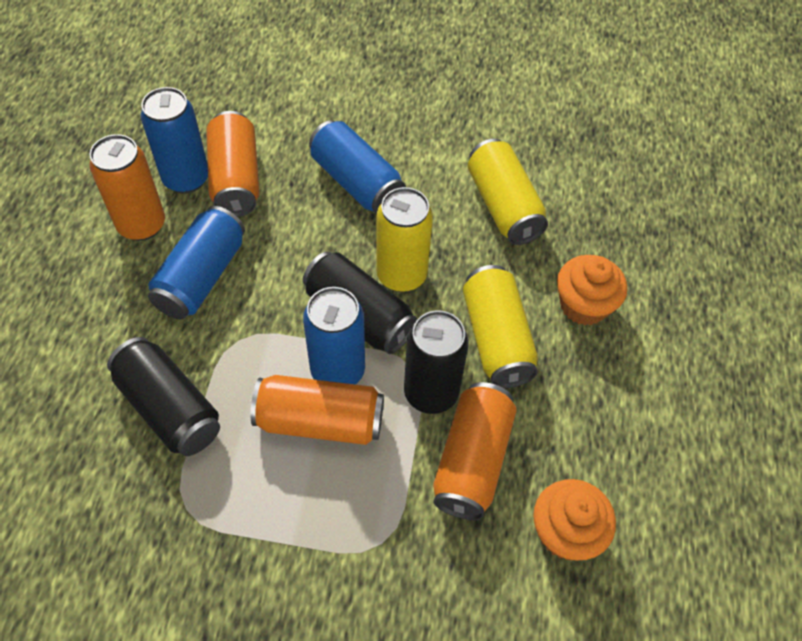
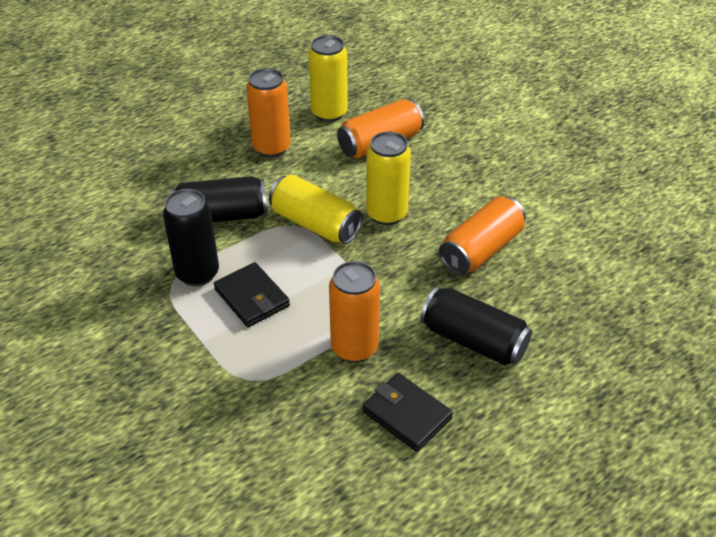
black wallet: 0 -> 2
blue can: 4 -> 0
orange cupcake: 2 -> 0

